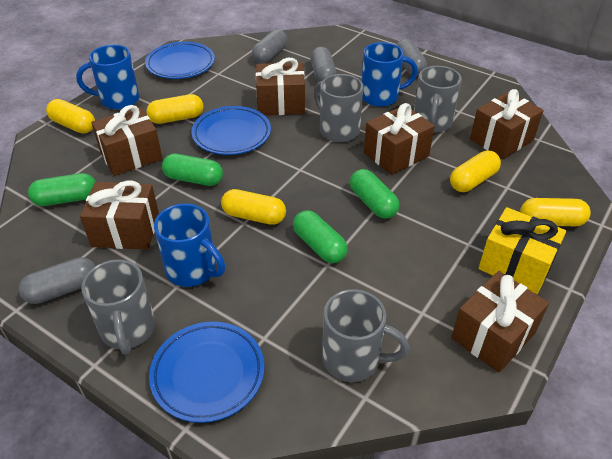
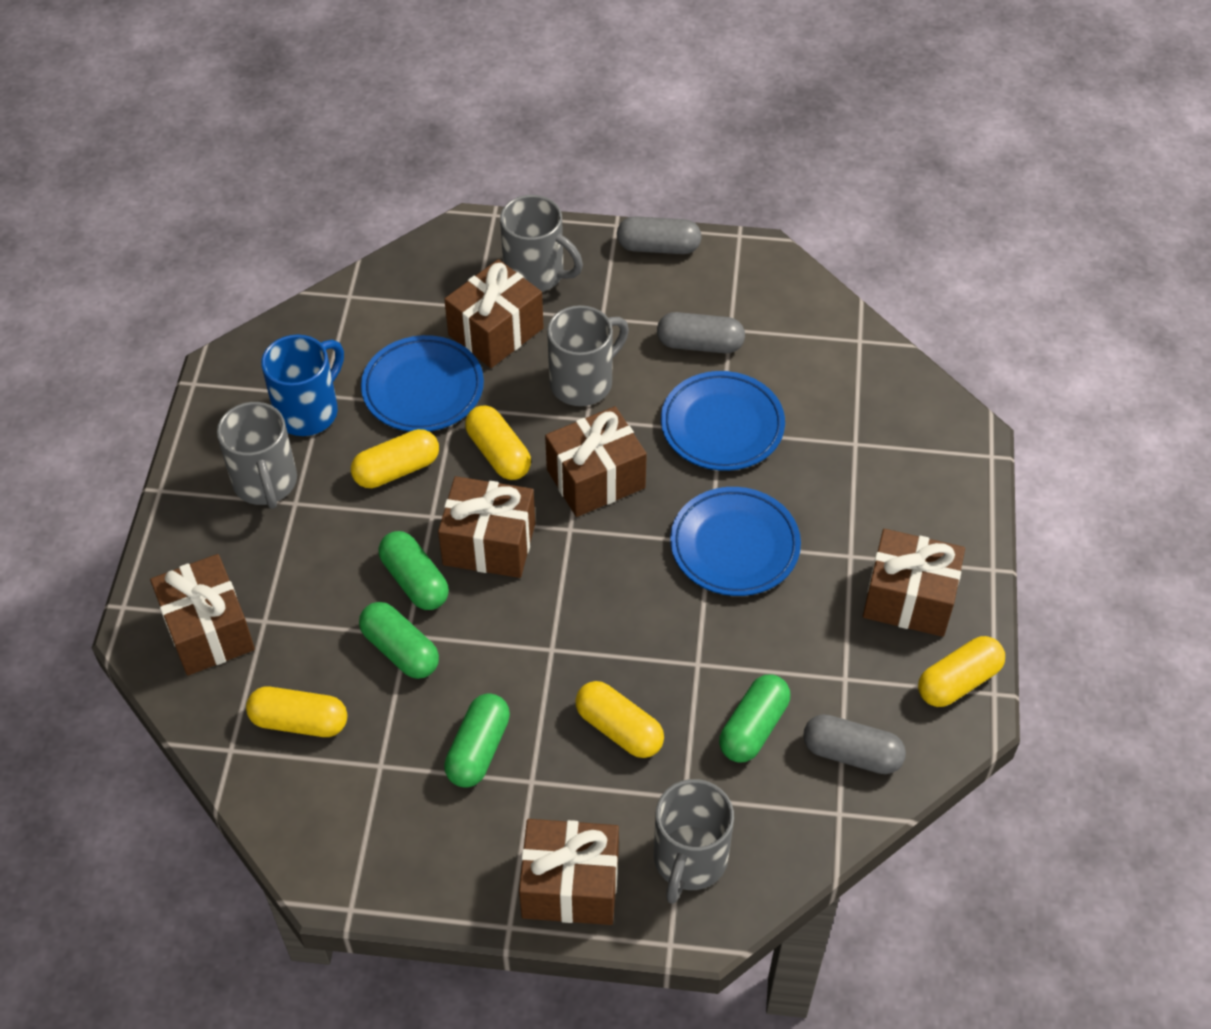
blue mug: 3 -> 1
grey capsule: 4 -> 3
yellow gift: 1 -> 0

